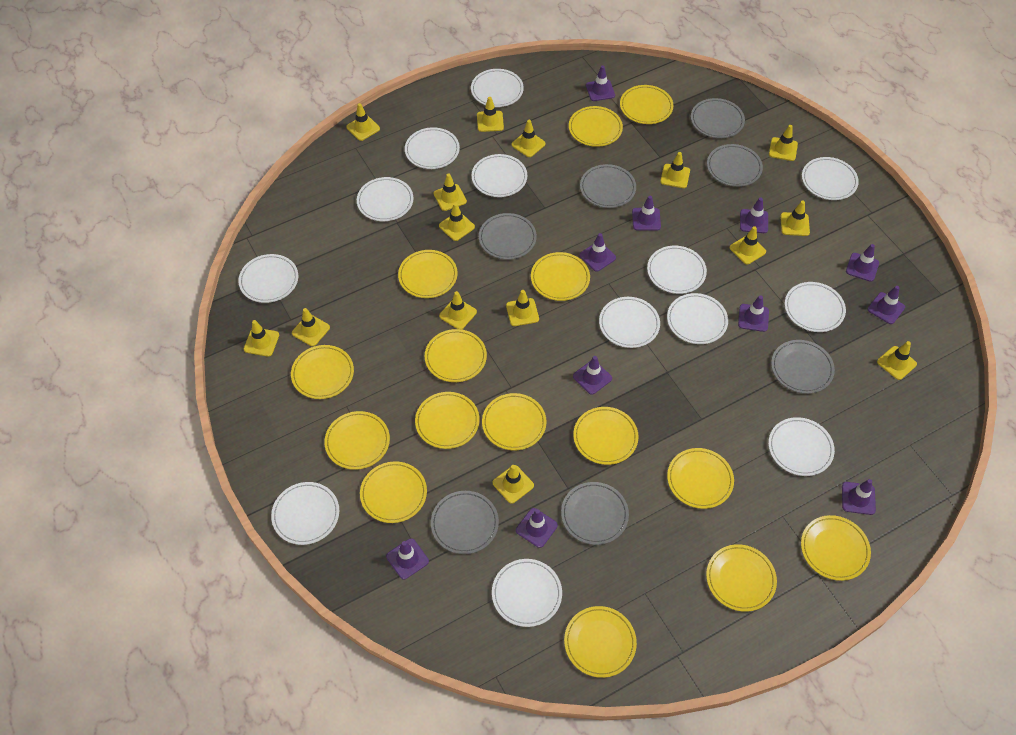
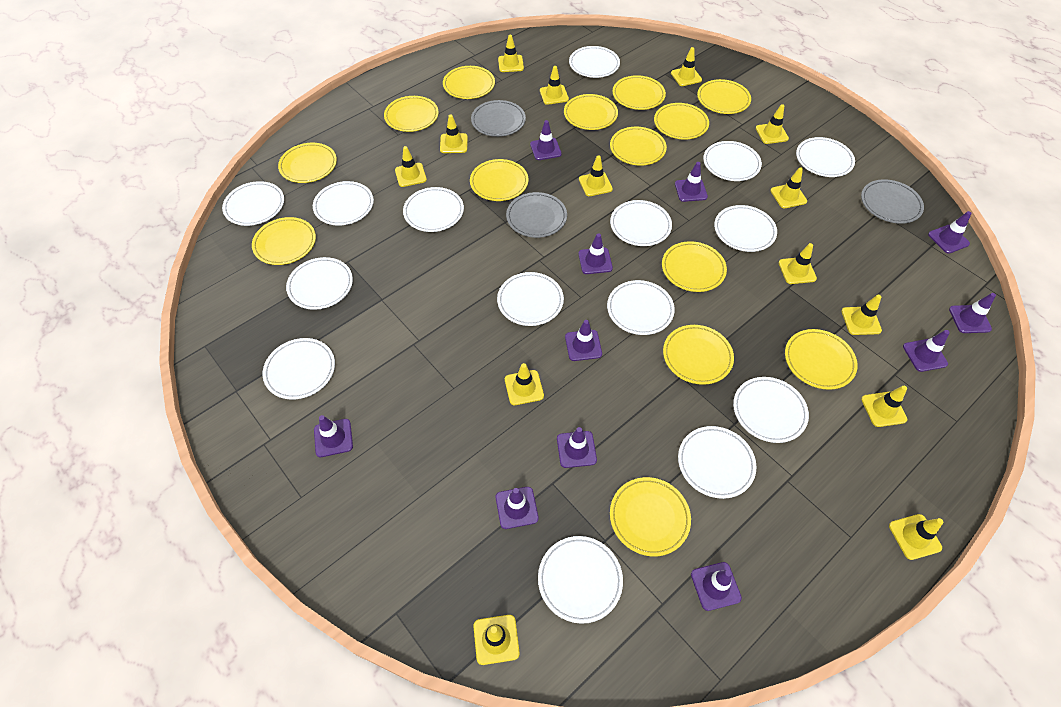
grey plate: 7 -> 3
white plate: 13 -> 15
yellow plate: 15 -> 14
yellow traffic cone: 15 -> 14

